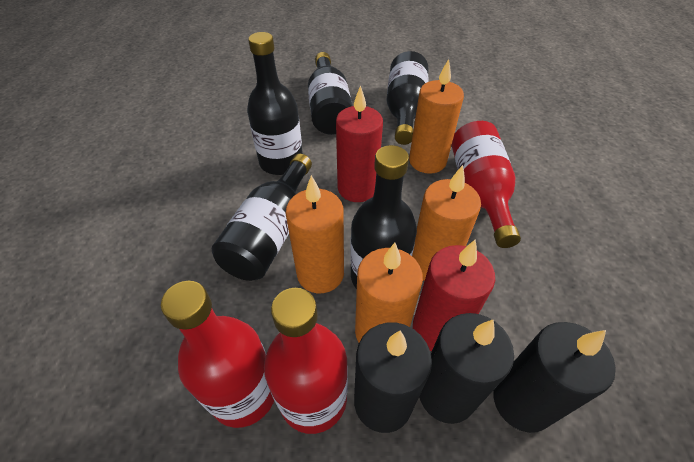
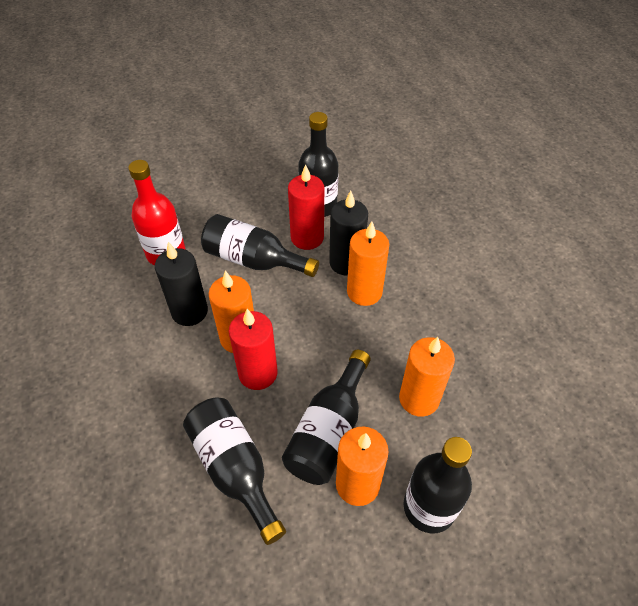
black candle: 3 -> 2
red bottle: 3 -> 1

